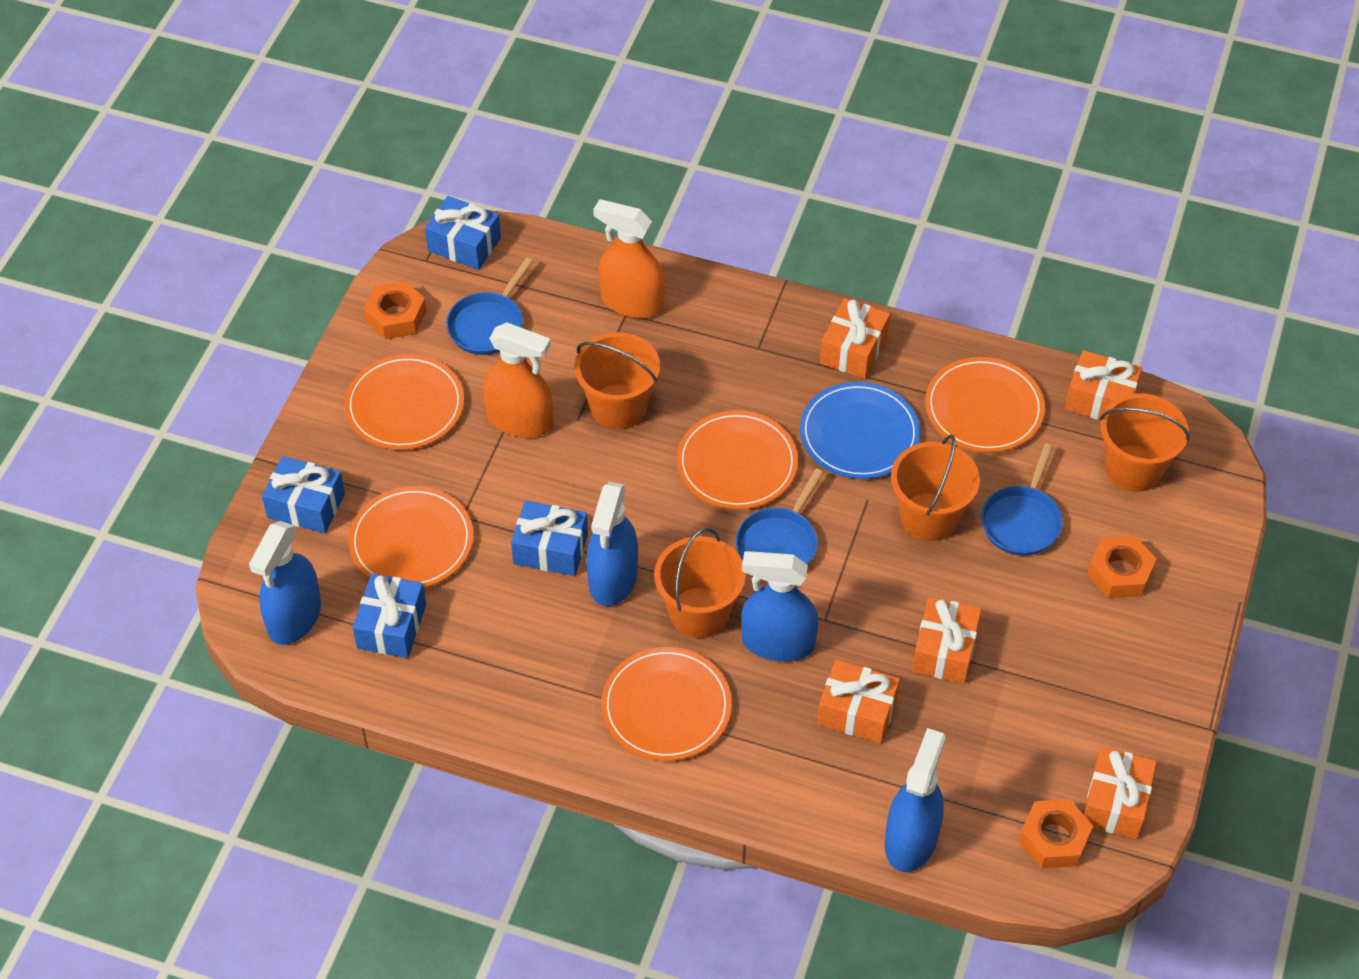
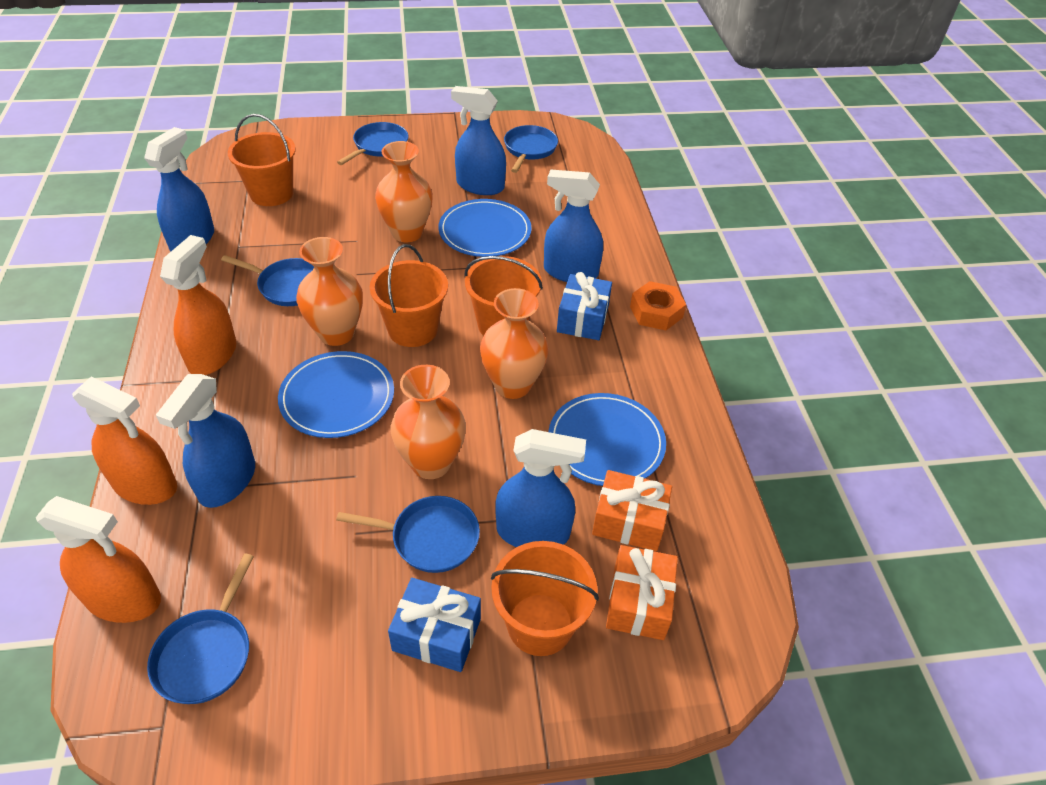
blue gift: 4 -> 2
blue pan: 3 -> 5
blue plate: 1 -> 3
blue spray bottle: 4 -> 5
orange gift: 5 -> 2
orange nut: 3 -> 1
orange plate: 5 -> 0
orange spray bottle: 2 -> 3
orange vase: 0 -> 4

